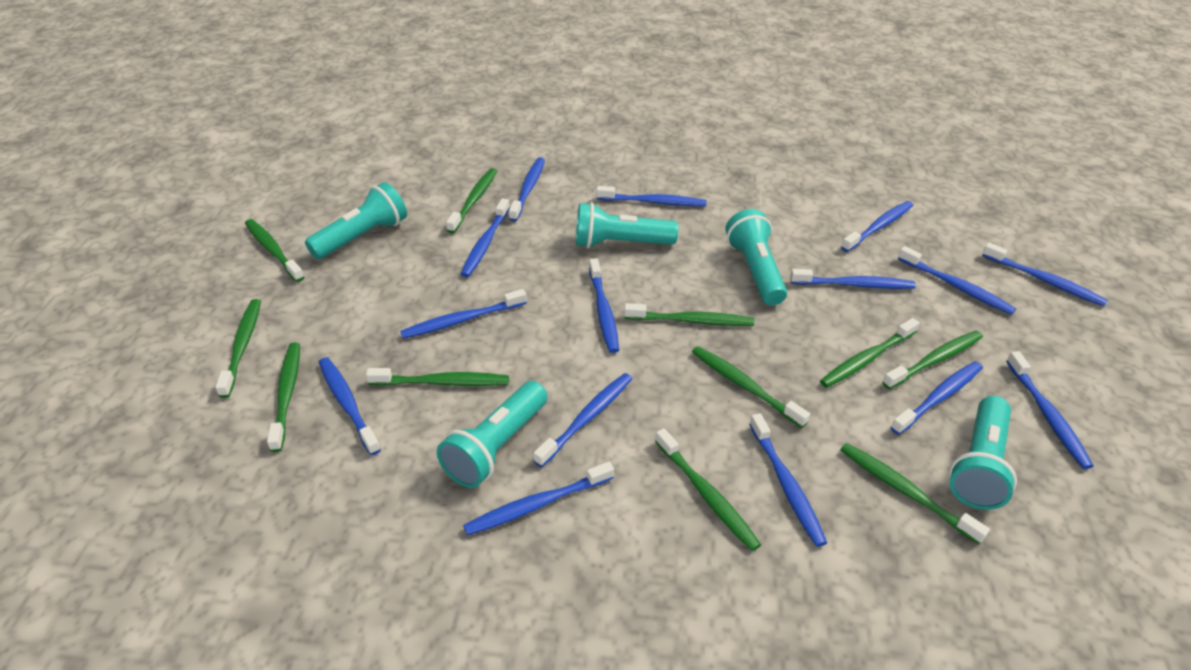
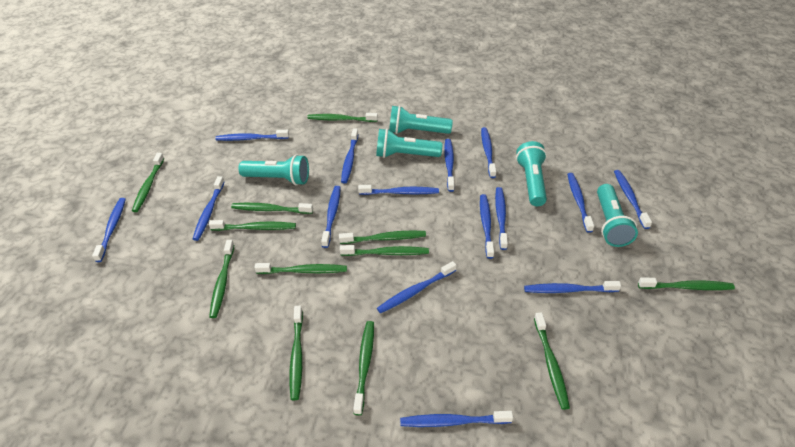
green toothbrush: 11 -> 12

